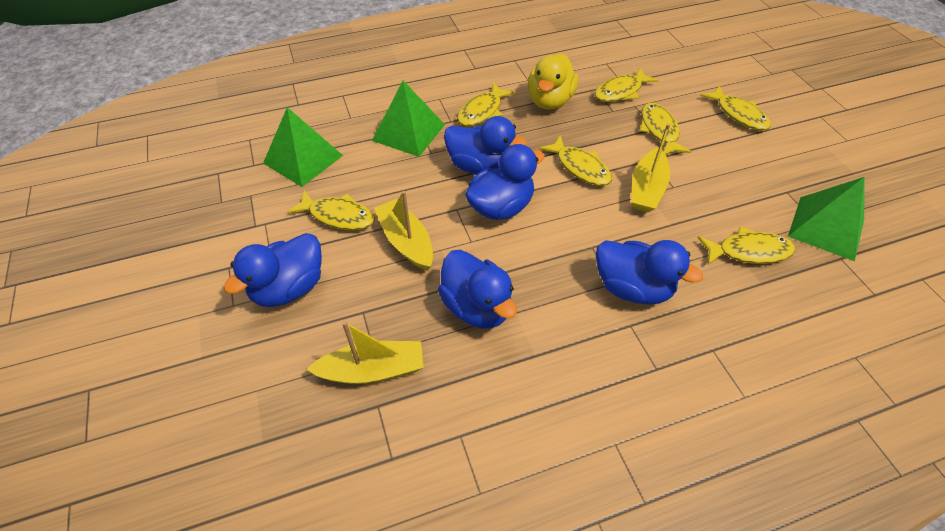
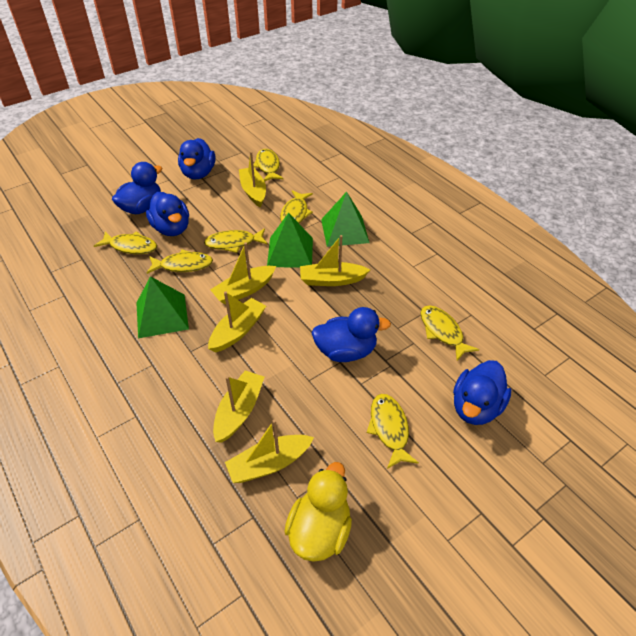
yellow boat: 3 -> 6

